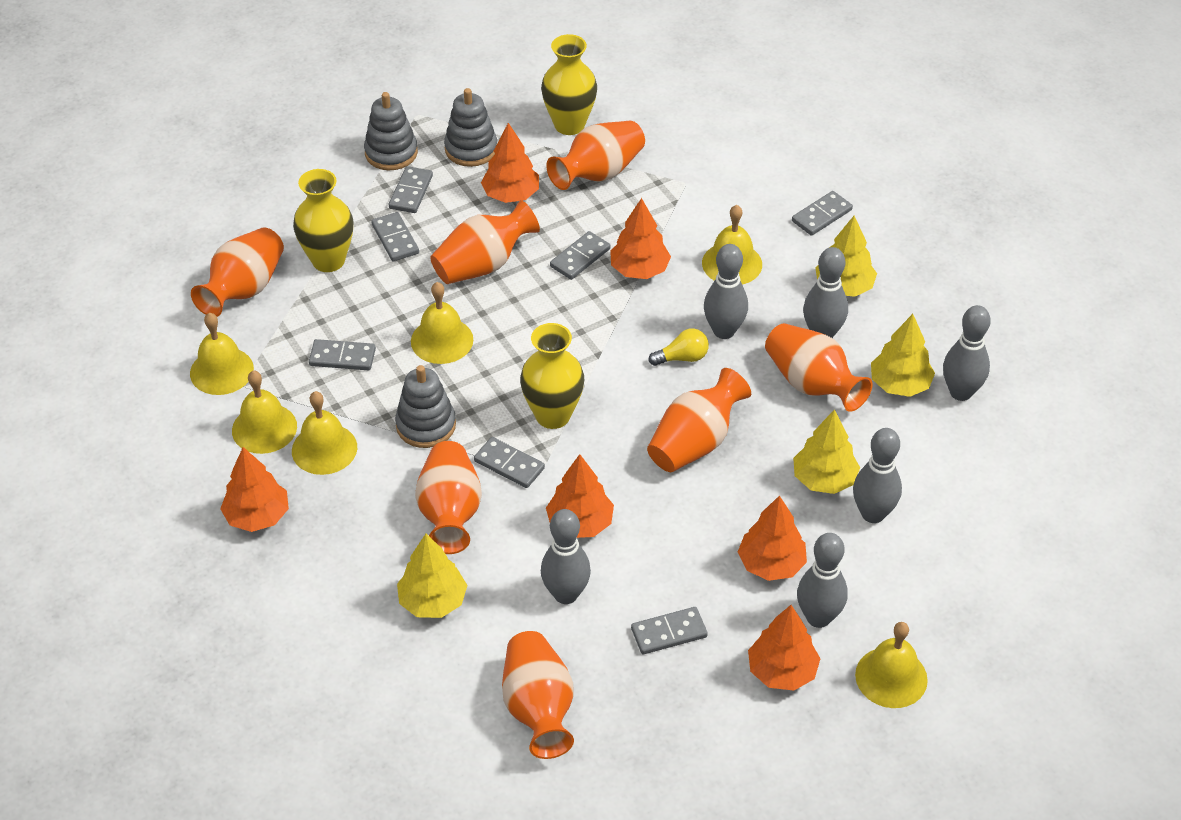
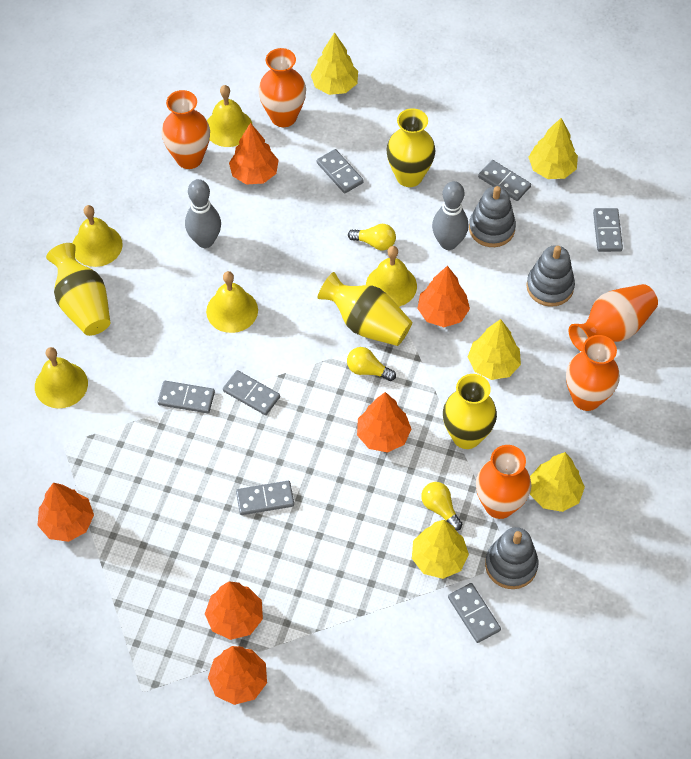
grey bowling pin: 6 -> 2
orange vase: 7 -> 5
yellow bell: 6 -> 5
yellow light bulb: 1 -> 3
yellow tree: 4 -> 5
yellow vase: 3 -> 4

